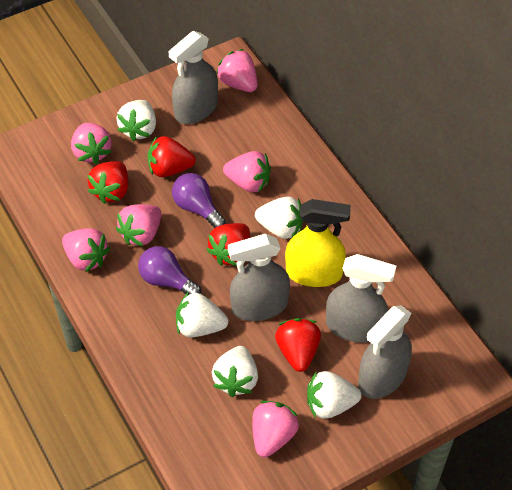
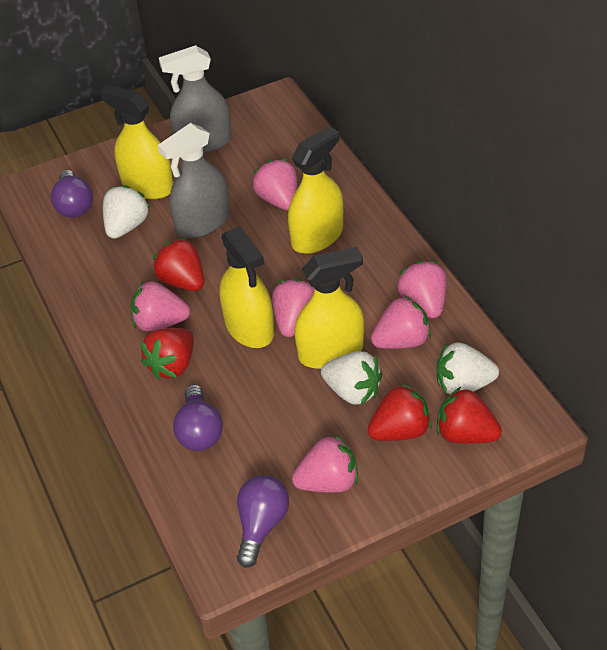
grey spray bottle: 4 -> 2
purple light bulb: 2 -> 3
white strawberry: 5 -> 3
yellow spray bottle: 1 -> 4

